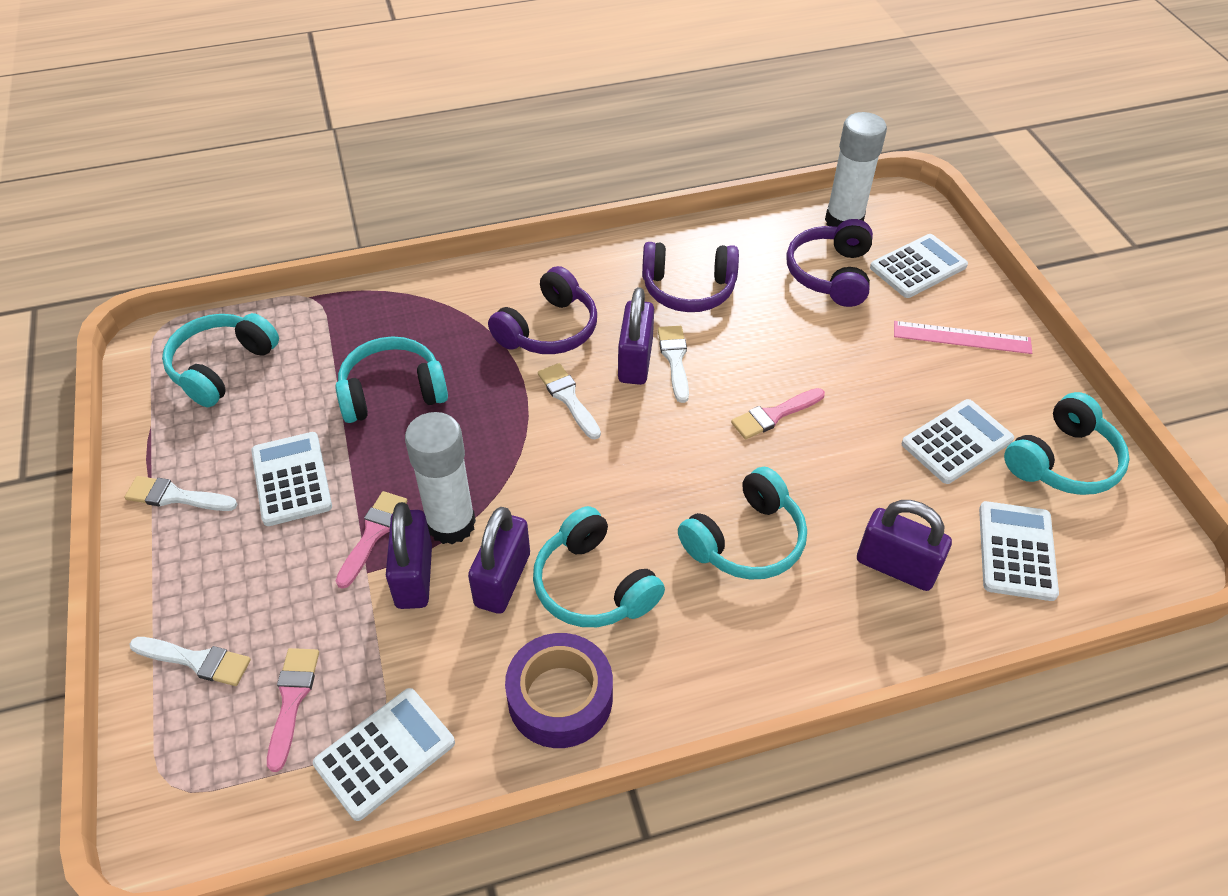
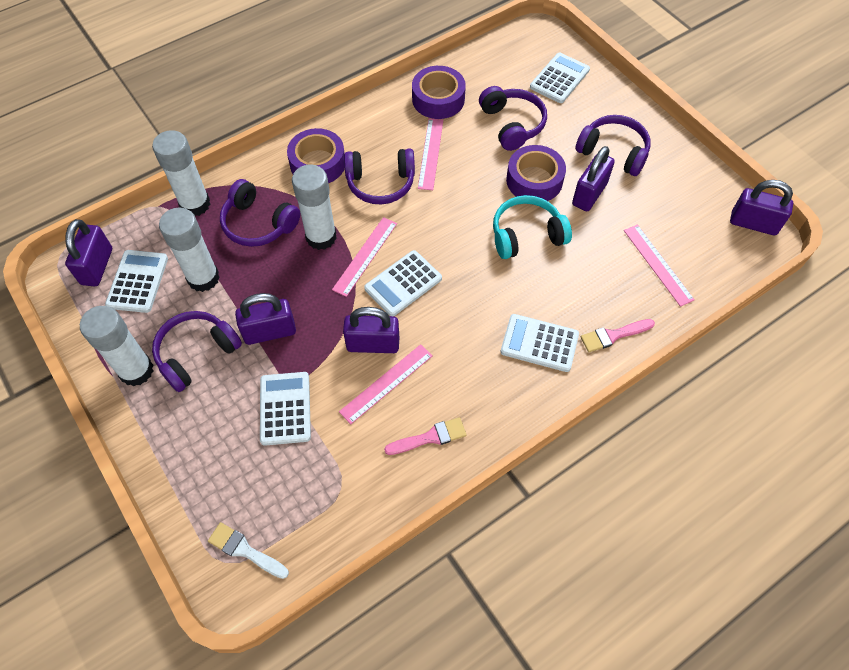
pink brush: 3 -> 2
pink ruler: 1 -> 4
purple headphones: 3 -> 5
purple padlock: 4 -> 5
purple tape: 1 -> 3
turquoise headphones: 5 -> 1
white brush: 4 -> 1
white glue stick: 2 -> 4

